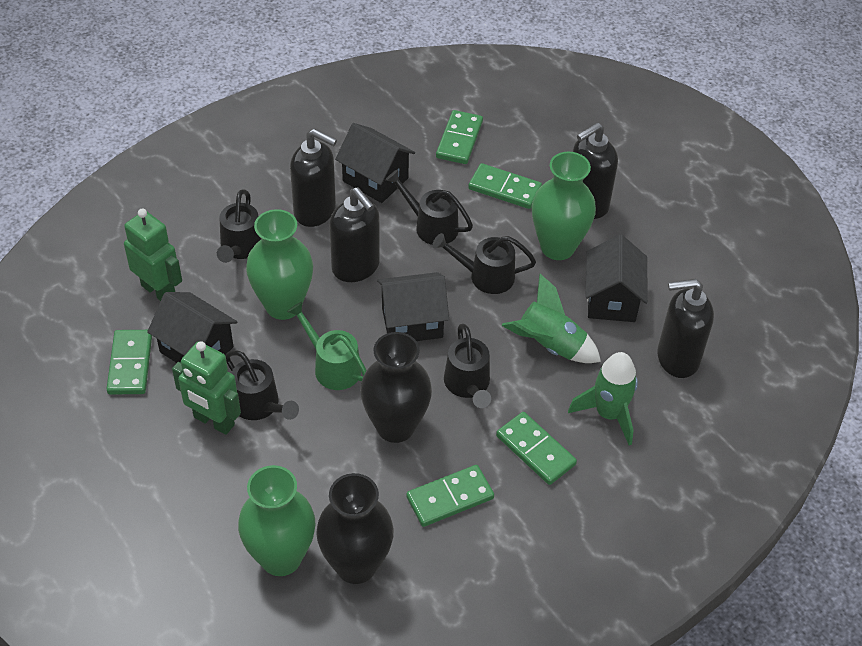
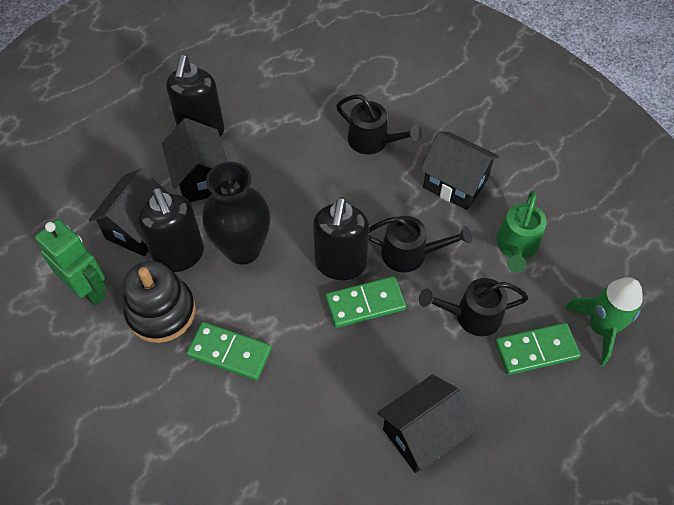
black soap dispenser: 4 -> 3
black stacking toy: 0 -> 1
black vase: 2 -> 1
black watering can: 5 -> 3
green domino: 5 -> 3
green robot: 2 -> 1
green rocket: 2 -> 1
green vase: 3 -> 0

